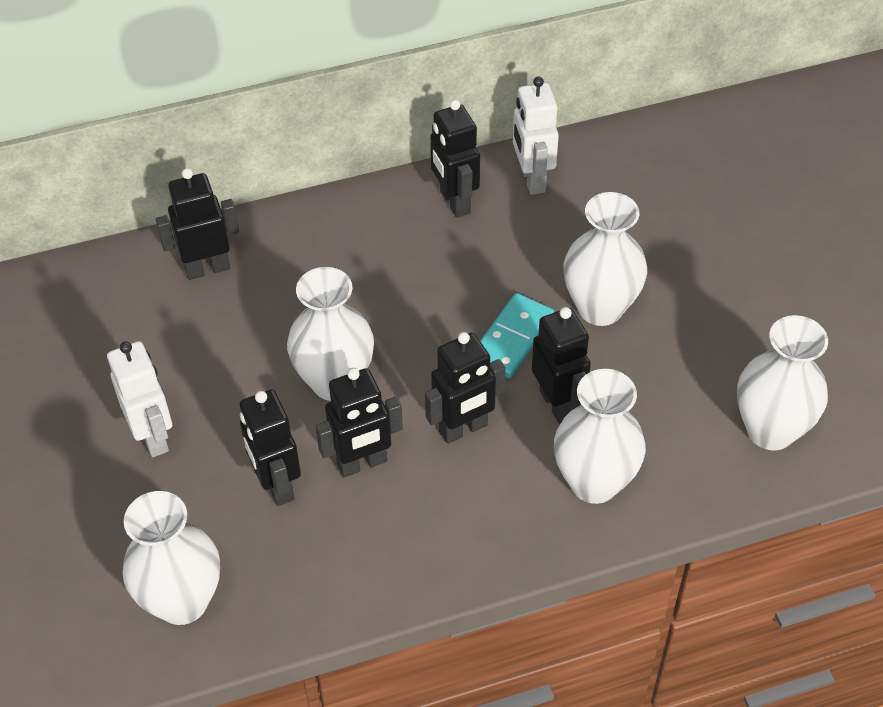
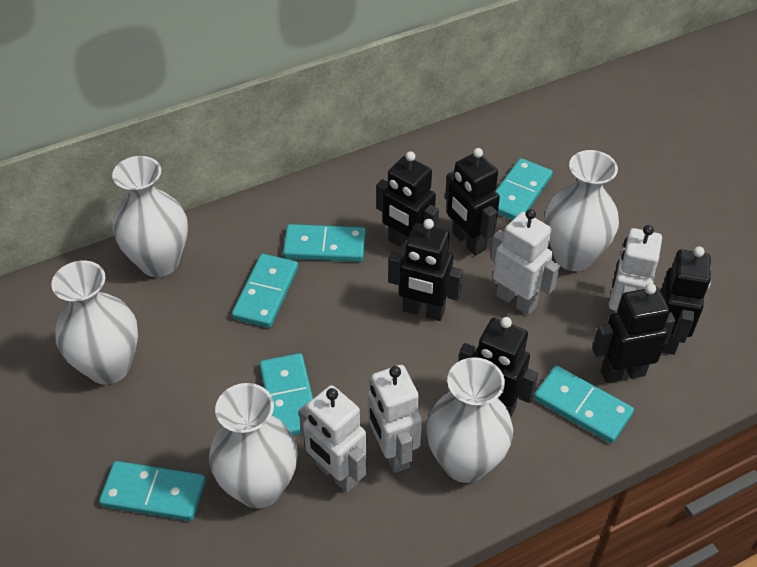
turquoise domino: 1 -> 6
white robot: 2 -> 4

